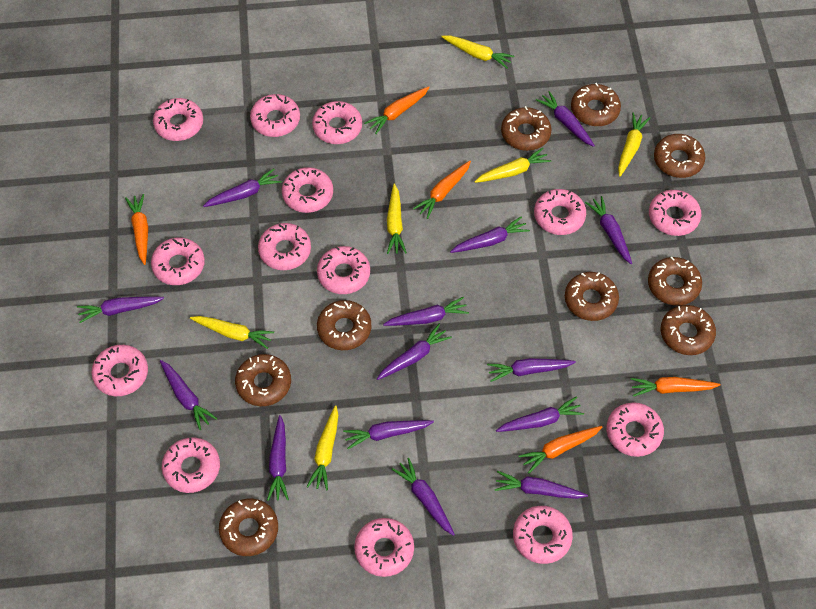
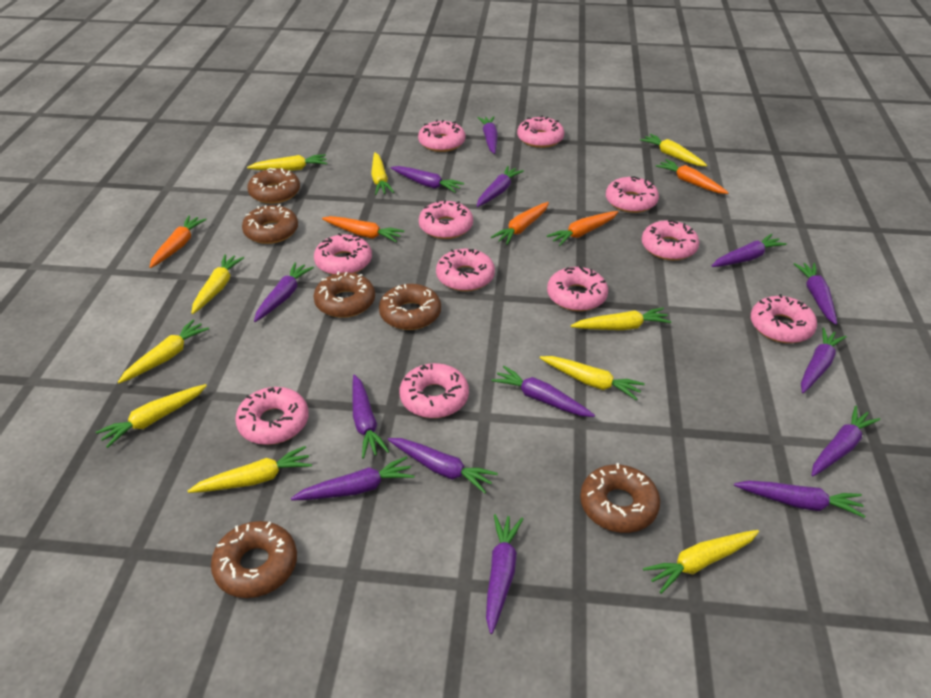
brown donut: 9 -> 6
pink donut: 14 -> 11
yellow carrot: 6 -> 10

